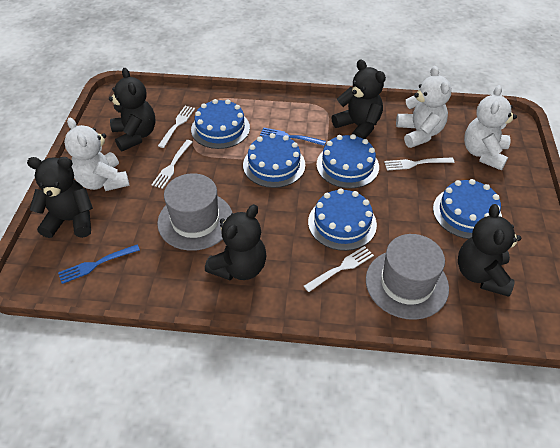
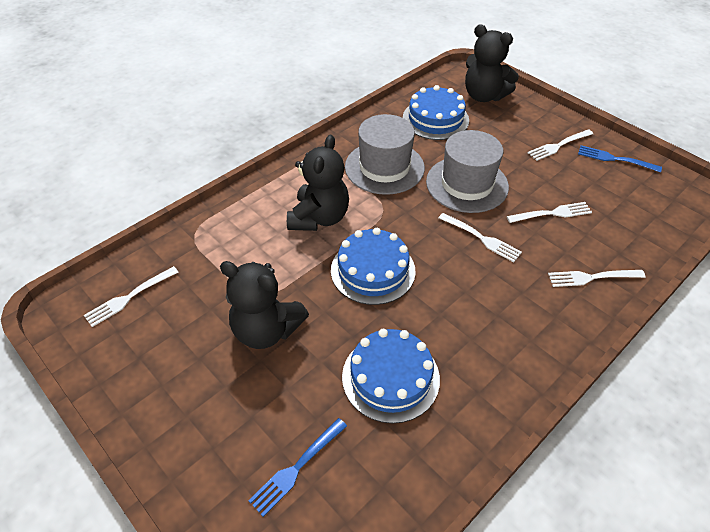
black teddy bear: 5 -> 3
blue cake: 5 -> 3
white fork: 4 -> 5
white teddy bear: 3 -> 0

